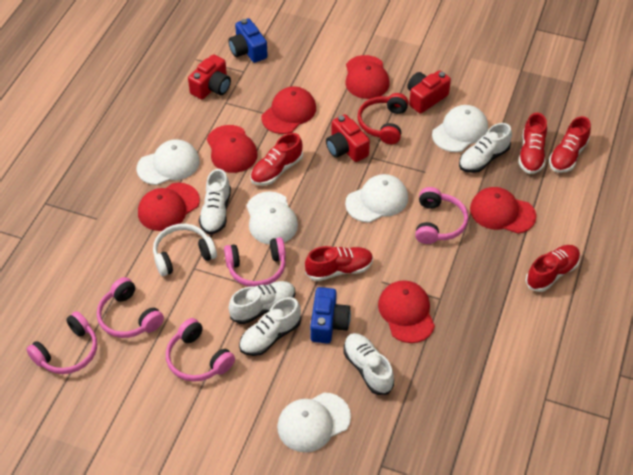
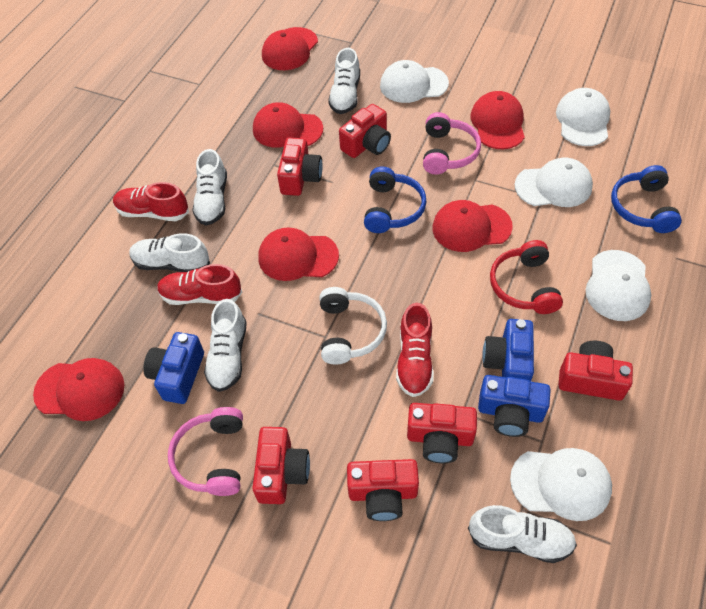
blue camera: 2 -> 3
blue headphones: 0 -> 2
pink headphones: 5 -> 2
red camera: 3 -> 6
red shoe: 5 -> 3

